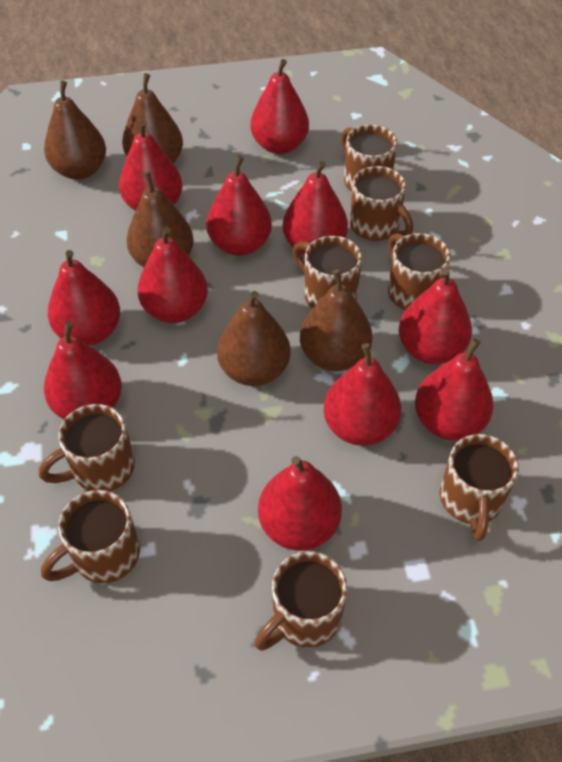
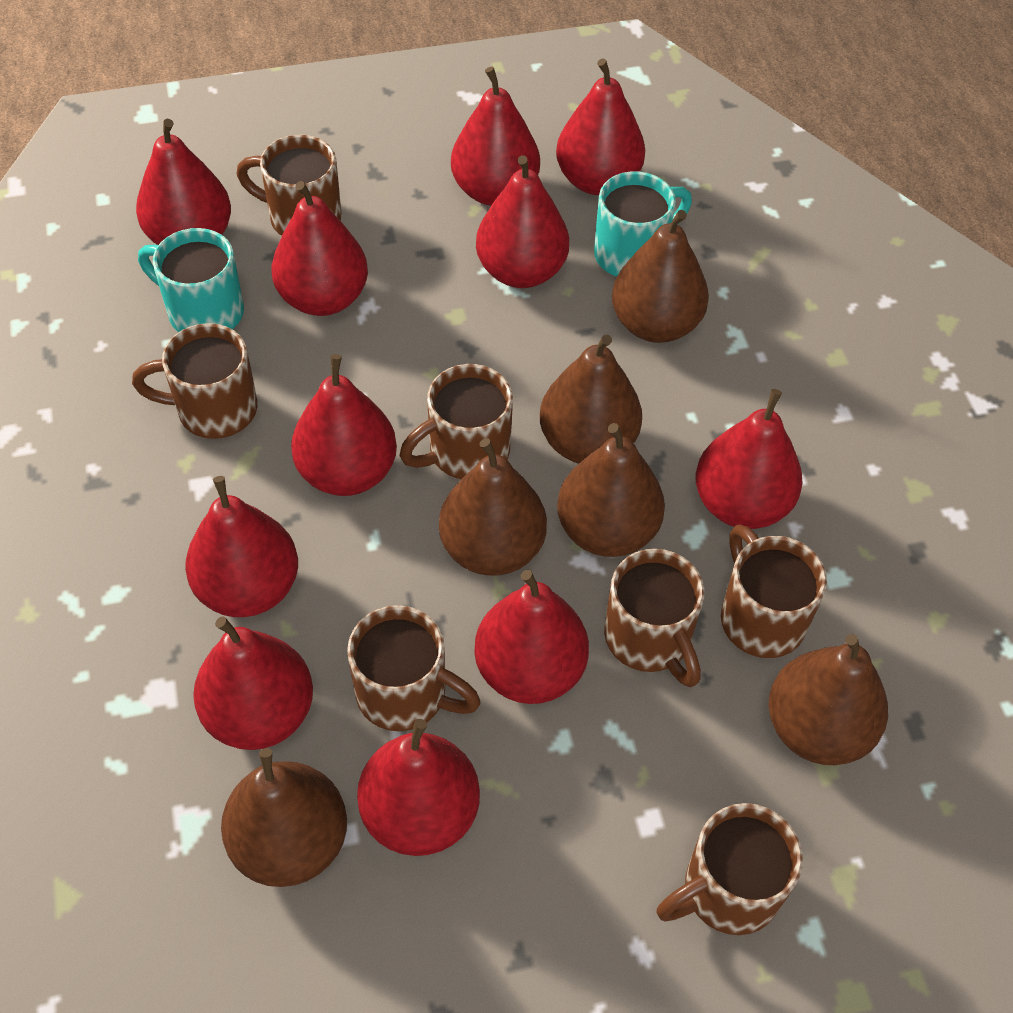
brown mug: 8 -> 7
brown pear: 5 -> 6
turquoise mug: 0 -> 2

